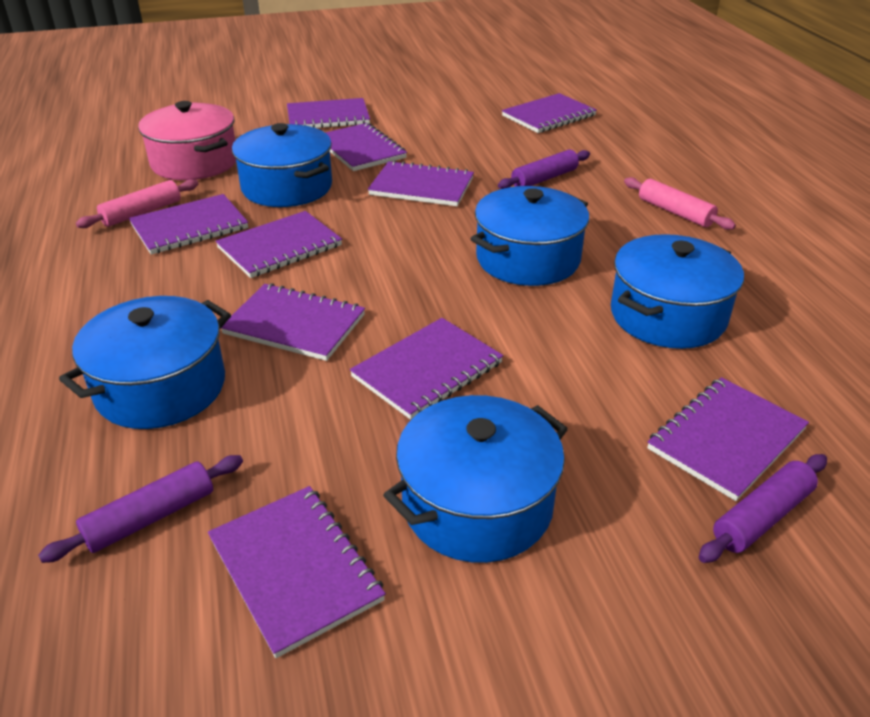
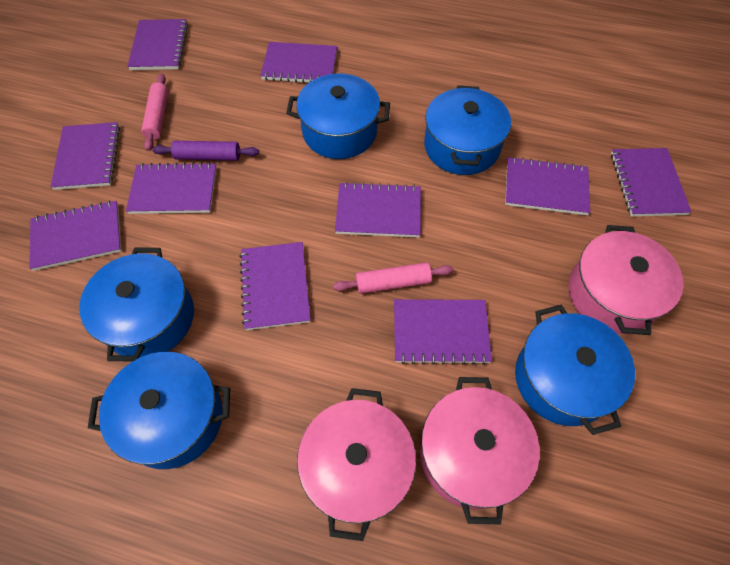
pink pot: 1 -> 3
purple rolling pin: 3 -> 1

